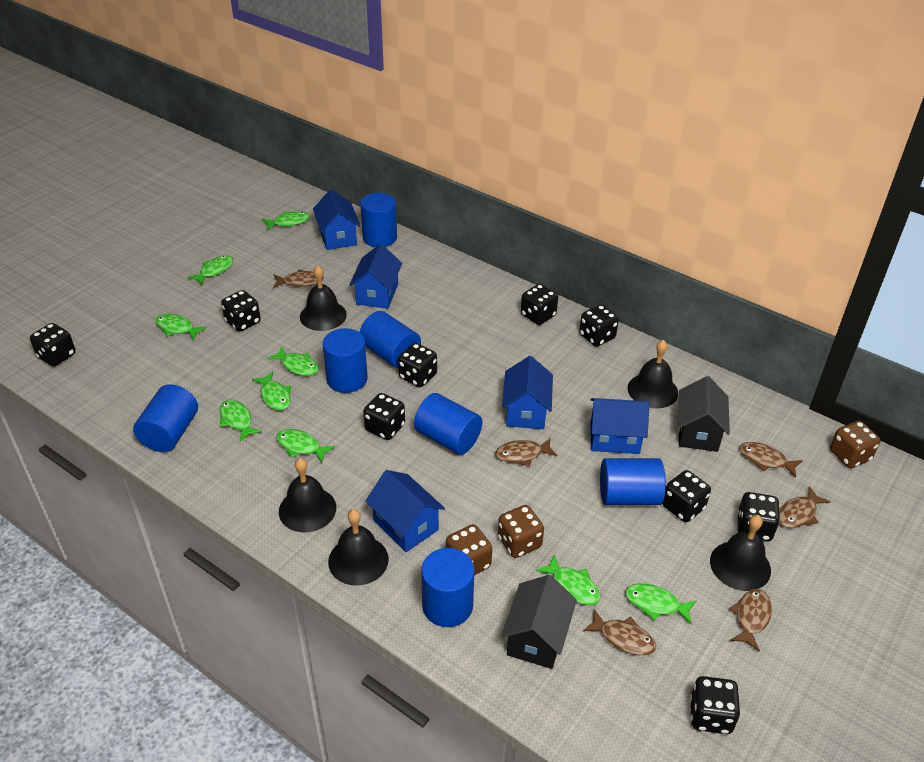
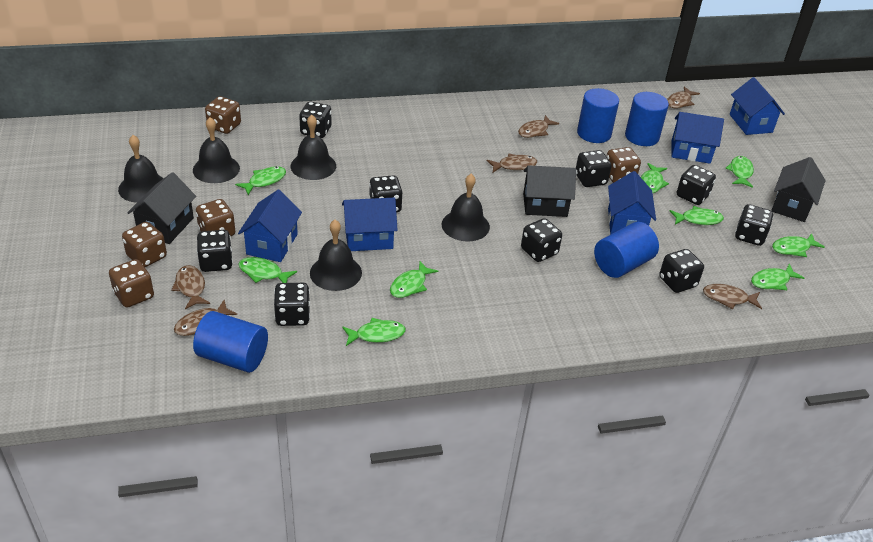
black house: 2 -> 3
blue cylinder: 7 -> 4
brown dice: 3 -> 5

